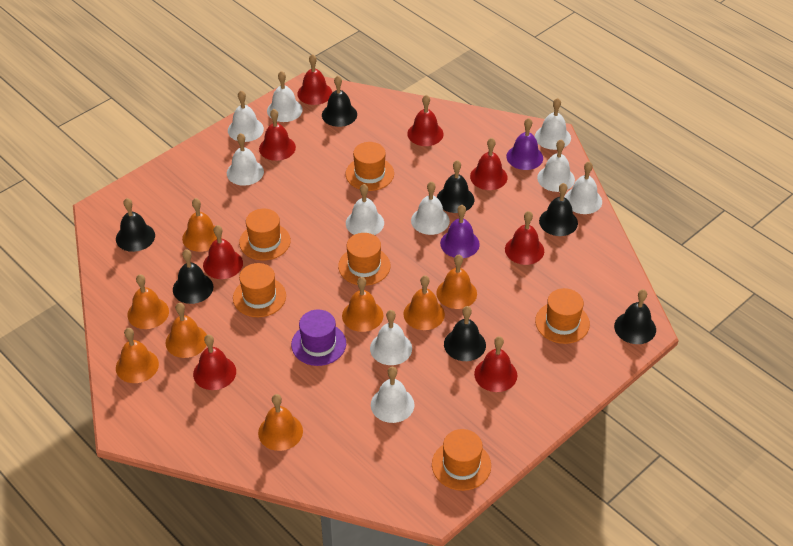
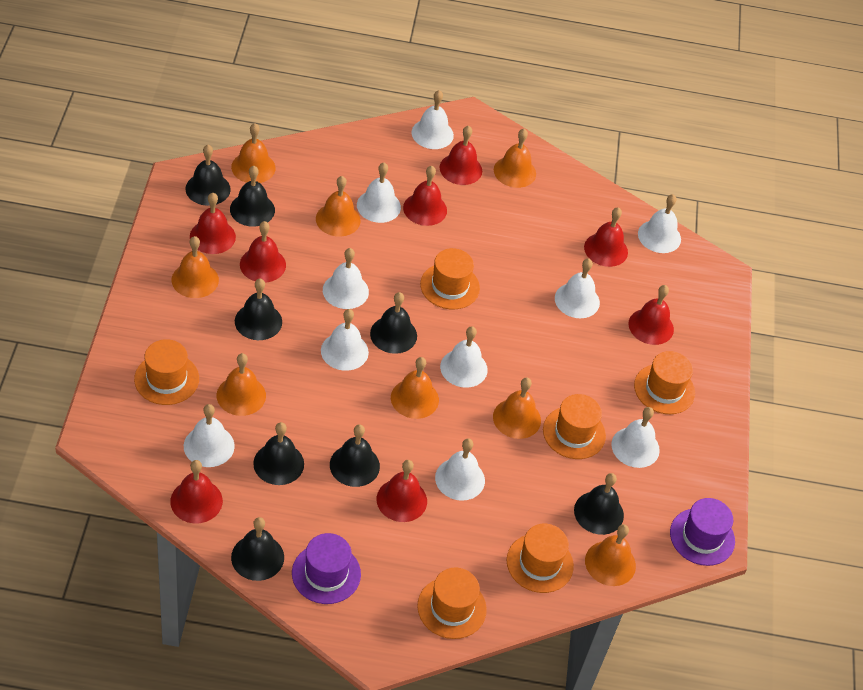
black bell: 7 -> 8
purple bell: 2 -> 0
purple hat: 1 -> 2

